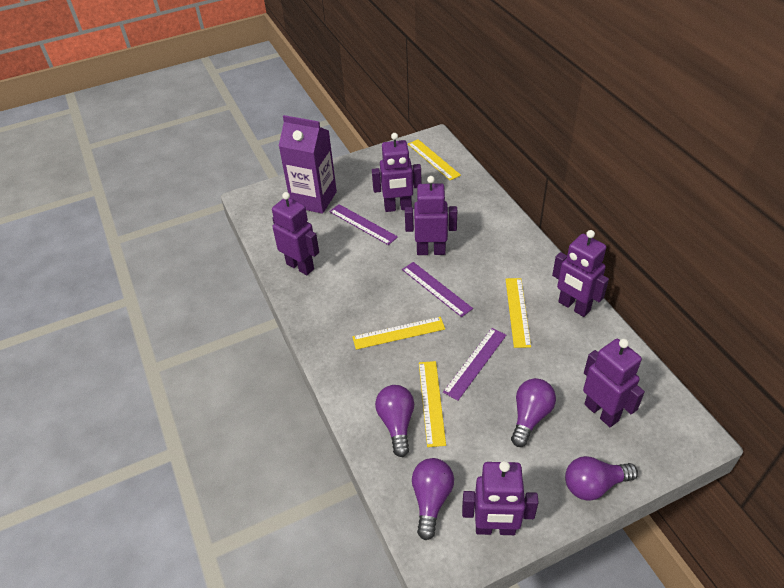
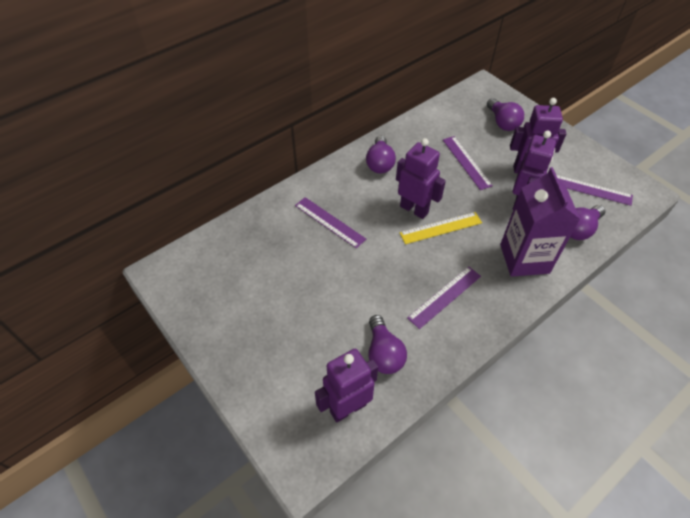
purple robot: 6 -> 4
purple ruler: 3 -> 4
yellow ruler: 4 -> 1

